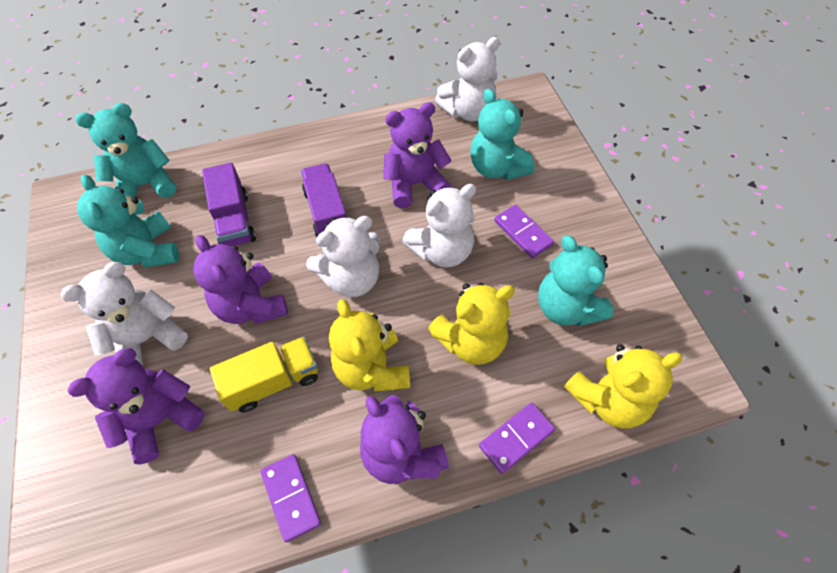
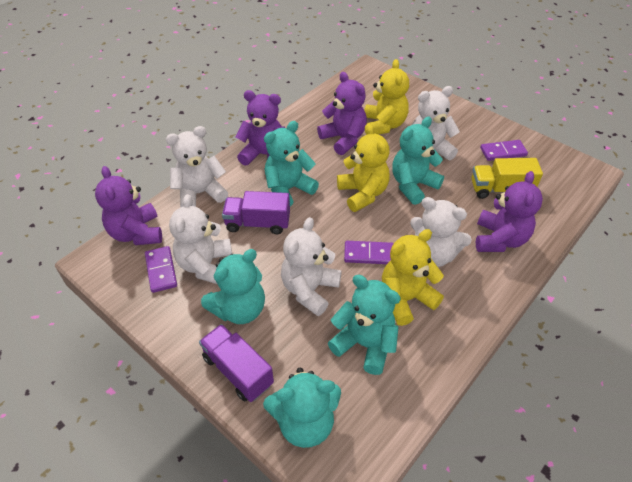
turquoise teddy bear: 4 -> 5
white teddy bear: 4 -> 5

